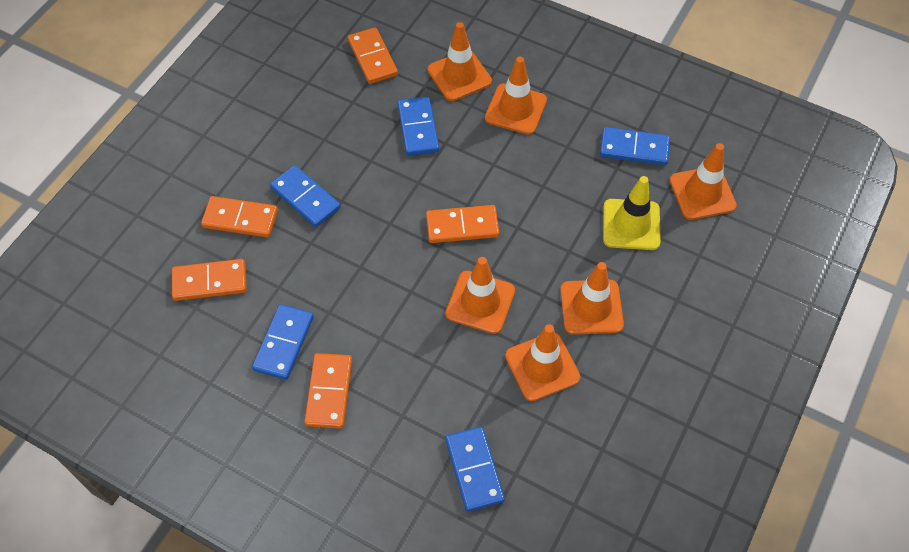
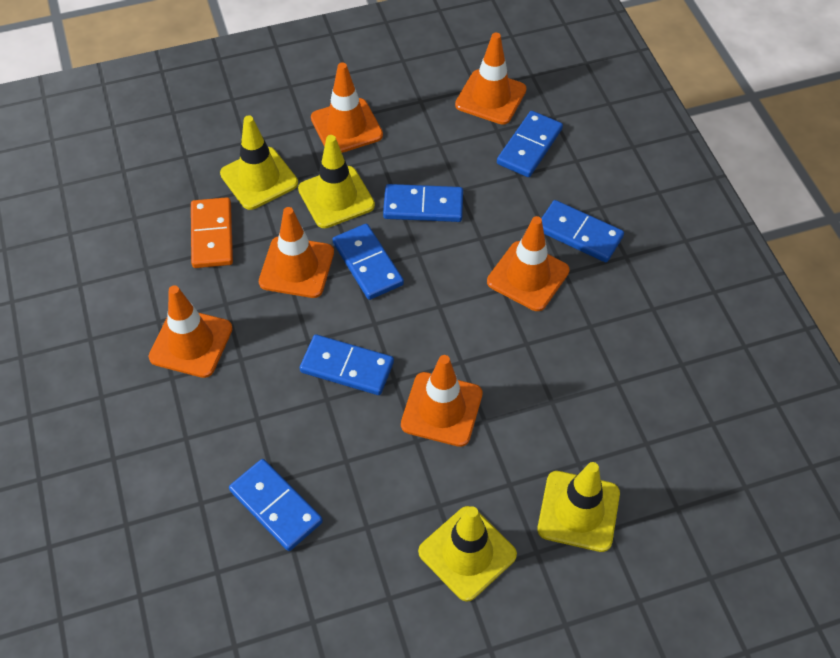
blue domino: 5 -> 6
orange domino: 5 -> 1
yellow traffic cone: 1 -> 4

